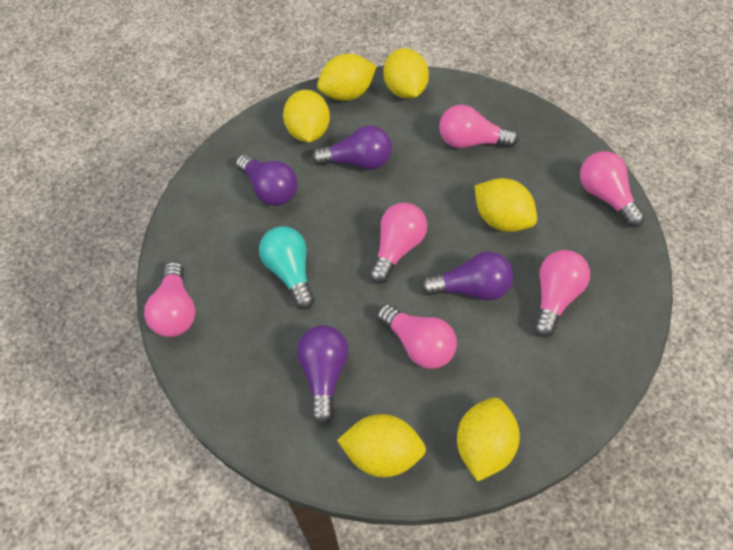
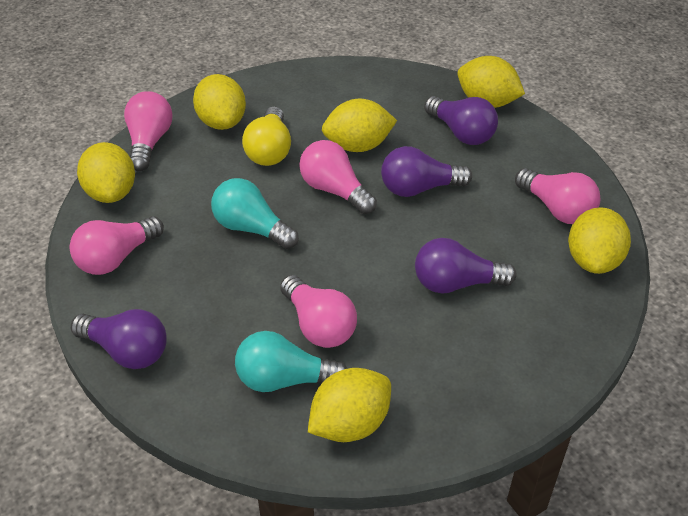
pink light bulb: 6 -> 5
turquoise light bulb: 1 -> 2
yellow light bulb: 0 -> 1

